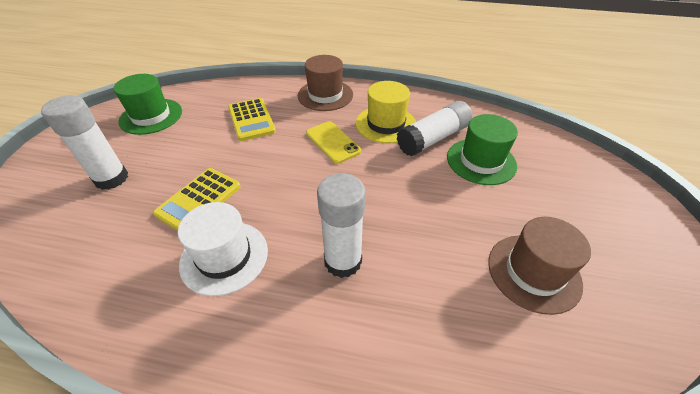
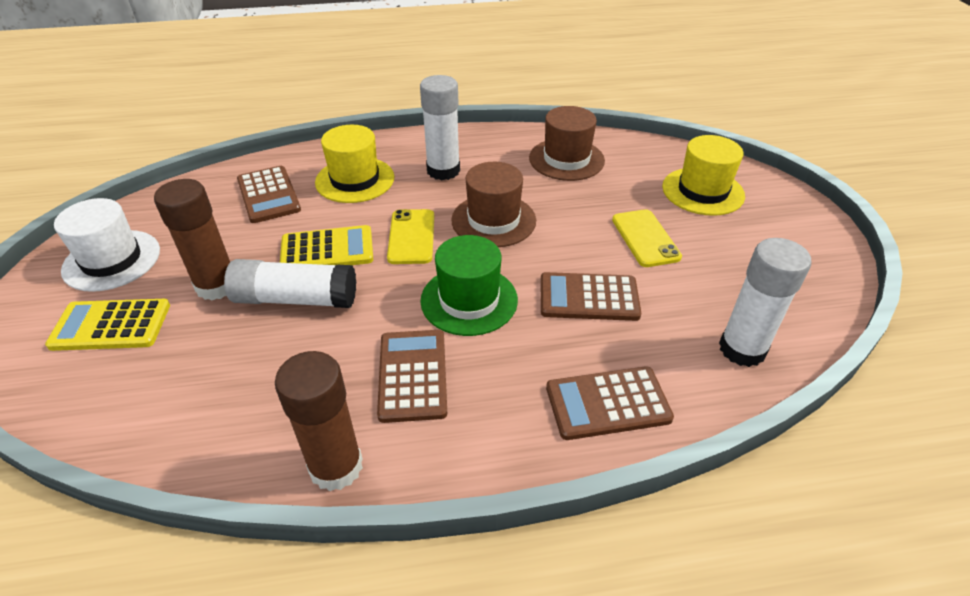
brown calculator: 0 -> 4
brown glue stick: 0 -> 2
green hat: 2 -> 1
yellow hat: 1 -> 2
yellow phone: 1 -> 2

